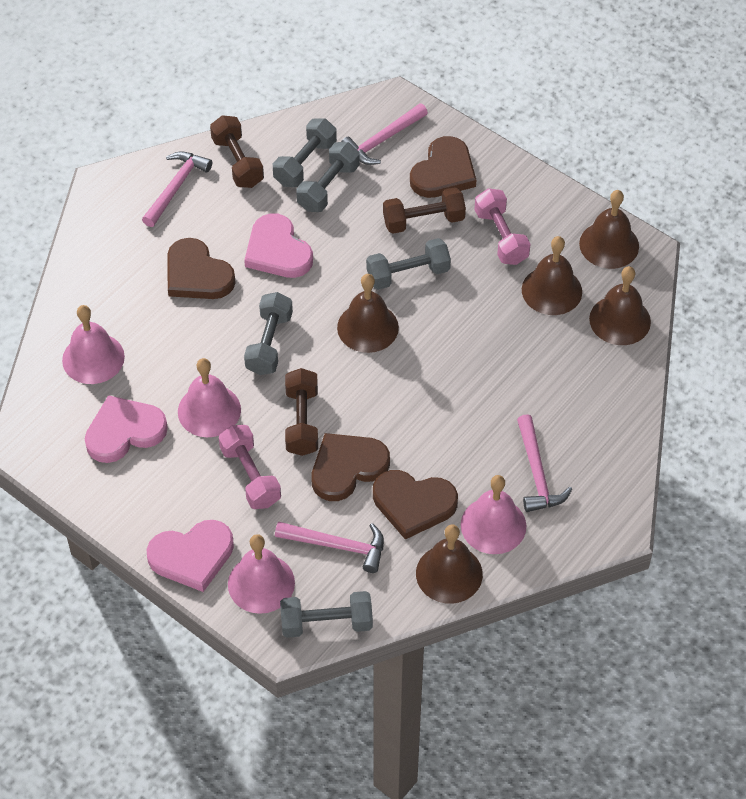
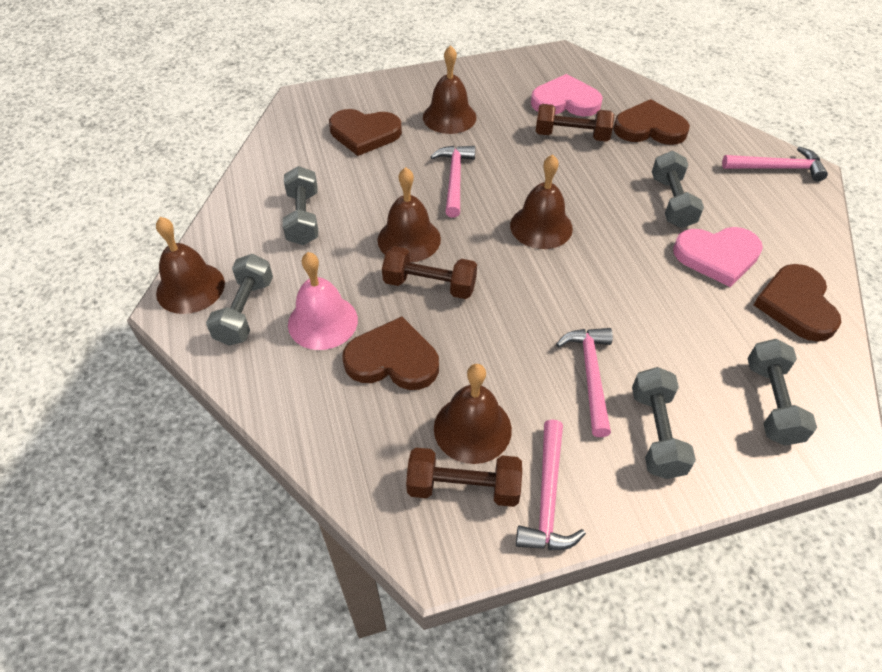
pink bell: 4 -> 1
pink dumbbell: 2 -> 0
pink heart: 3 -> 2

